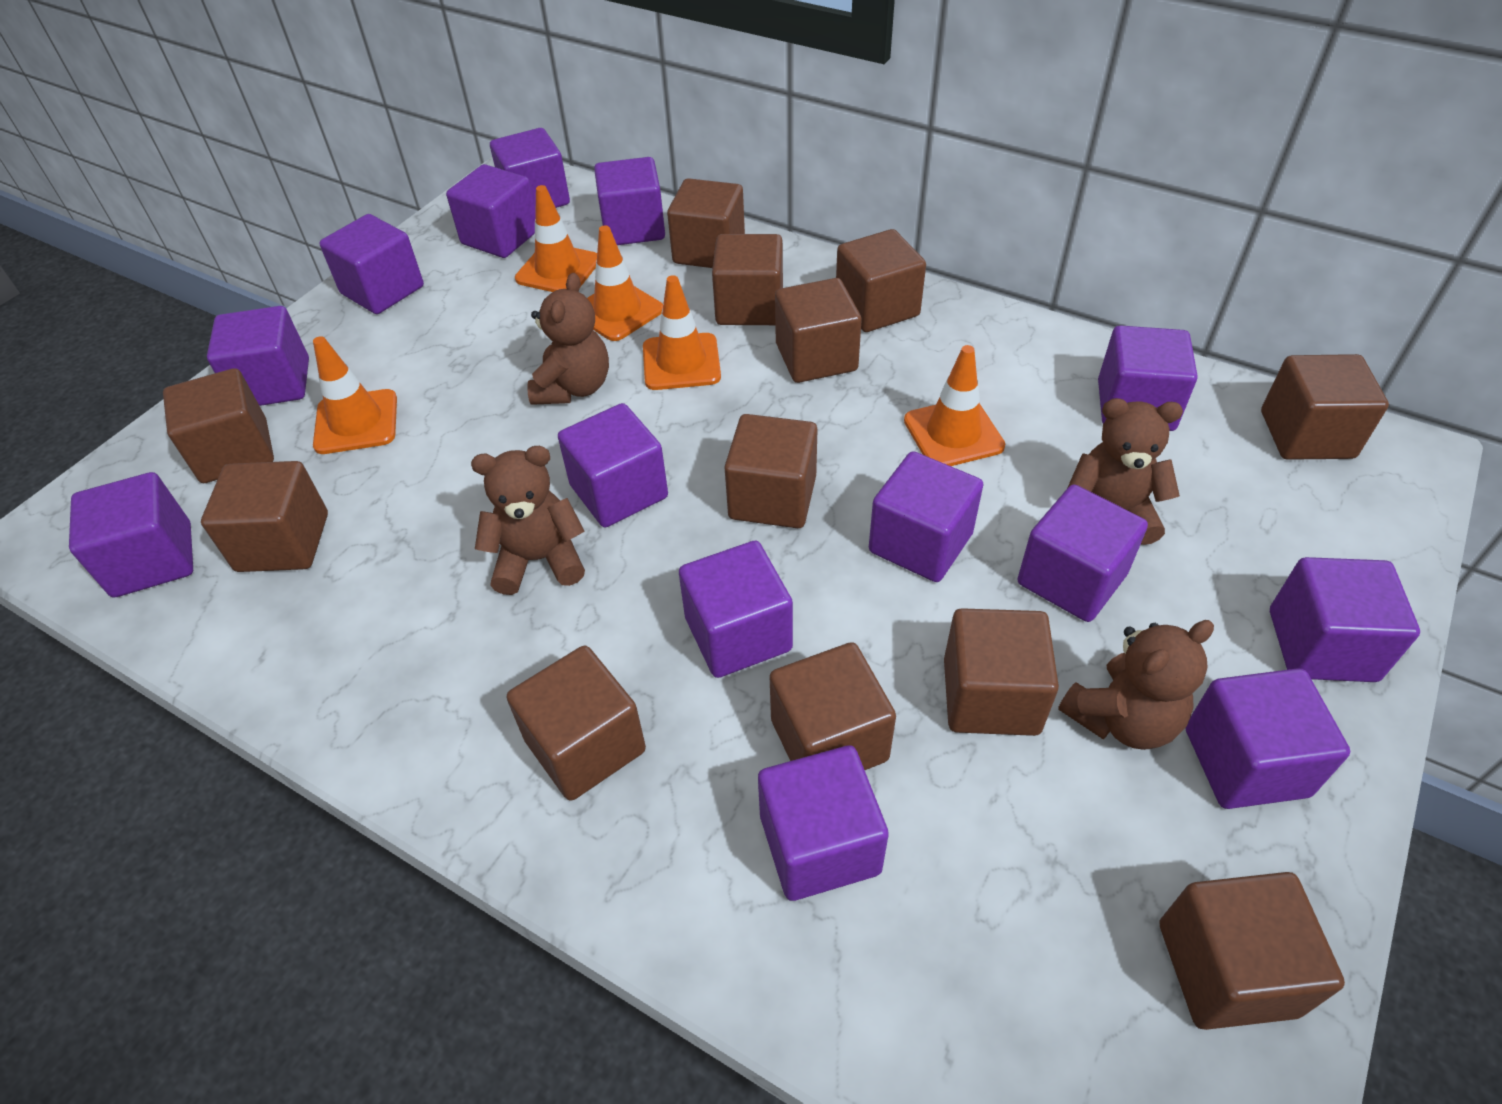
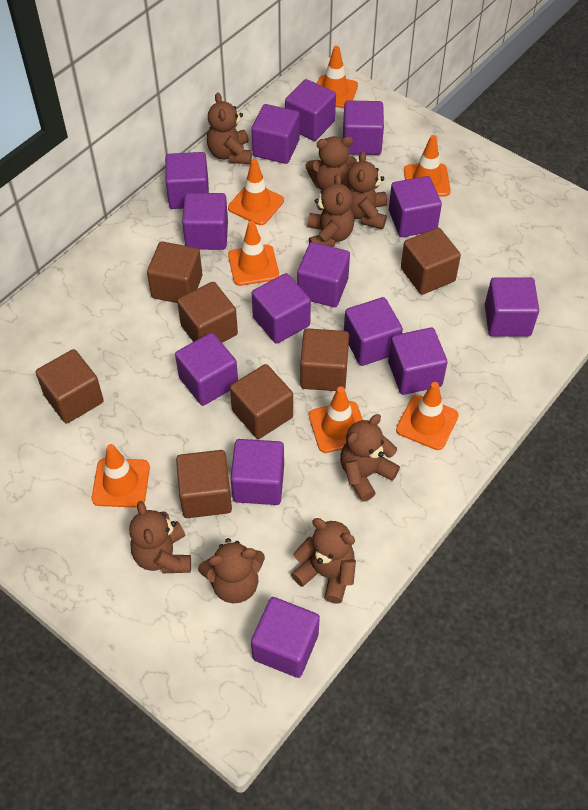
brown cube: 12 -> 7
brown teddy bear: 4 -> 8
orange traffic cone: 5 -> 7

